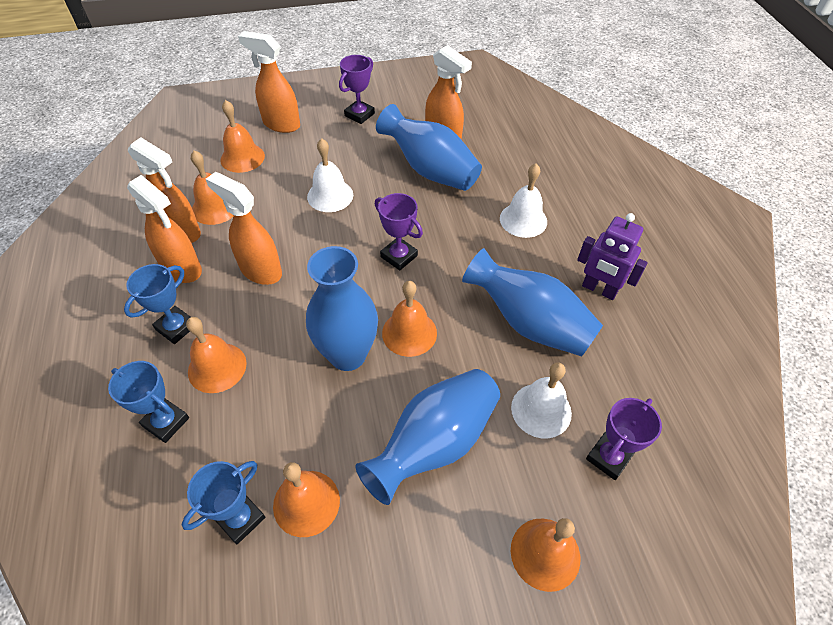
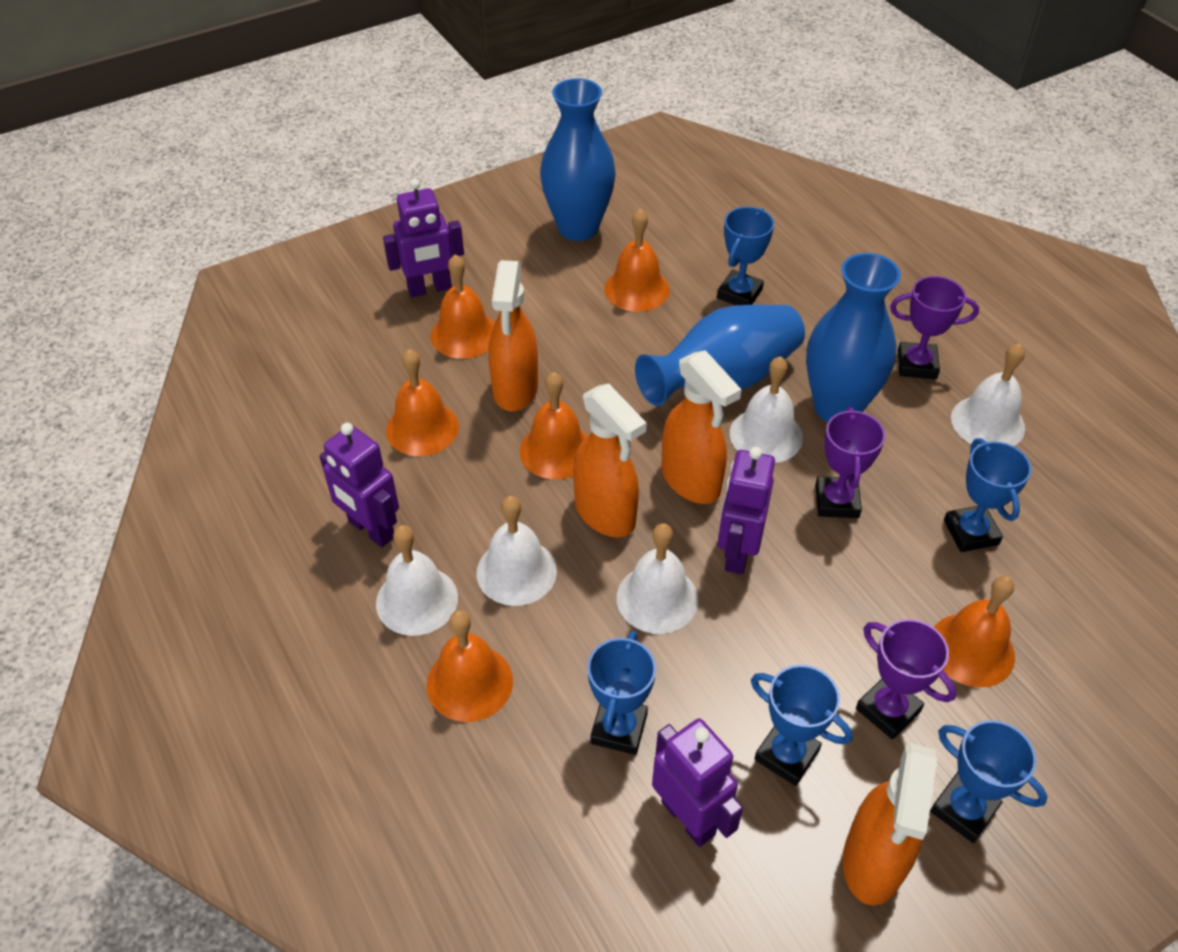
blue trophy: 3 -> 5
blue vase: 4 -> 3
orange spray bottle: 5 -> 4
purple robot: 1 -> 4
white bell: 3 -> 5

